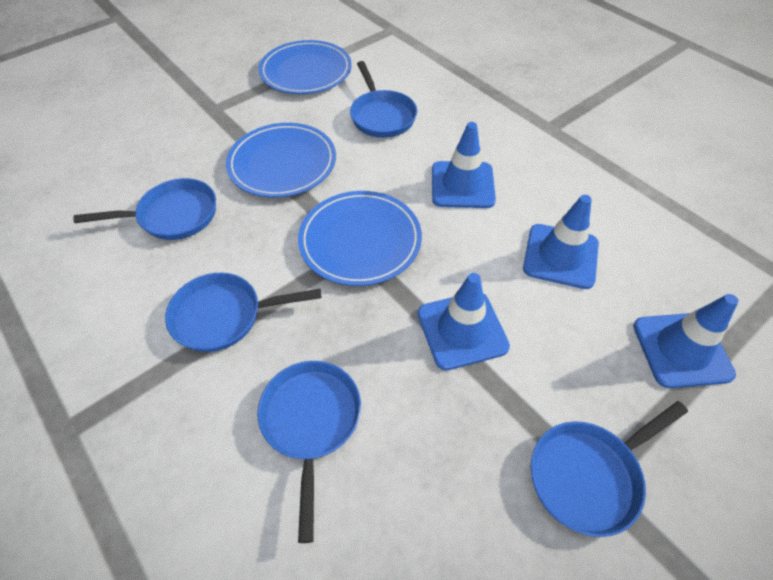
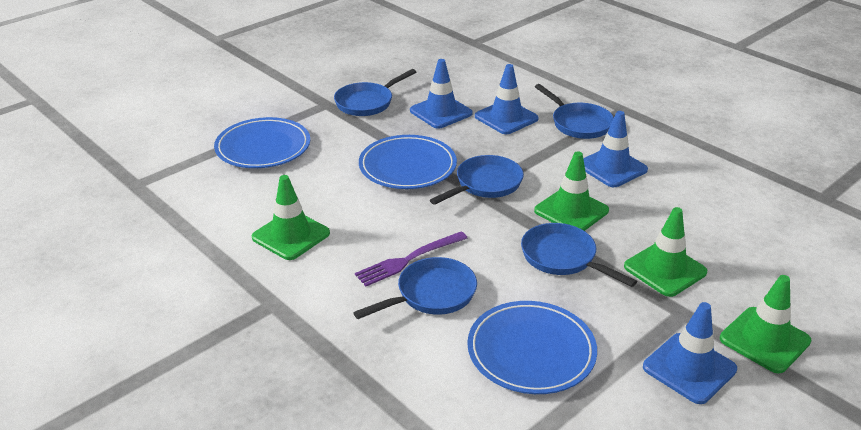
green traffic cone: 0 -> 4
purple fork: 0 -> 1

